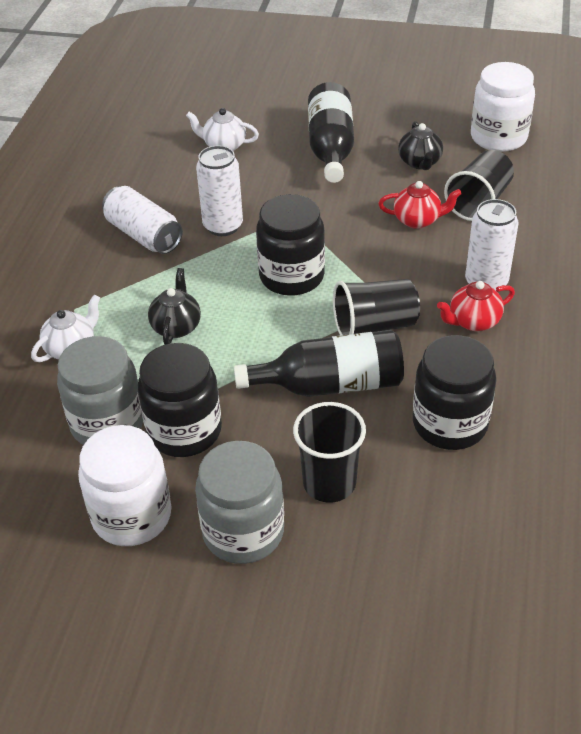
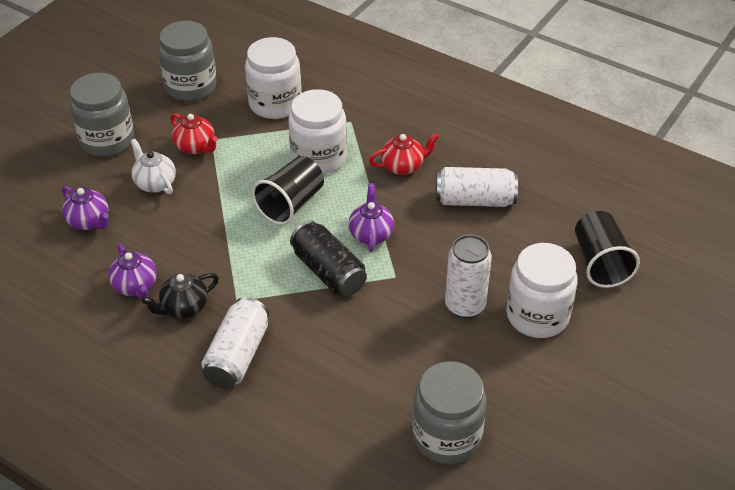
black bottle: 2 -> 0
black can: 0 -> 1
black cup: 3 -> 2
black jar: 3 -> 0
black teapot: 2 -> 1
grey jar: 2 -> 3
purple teapot: 0 -> 3
white jar: 2 -> 3
white teapot: 2 -> 1

